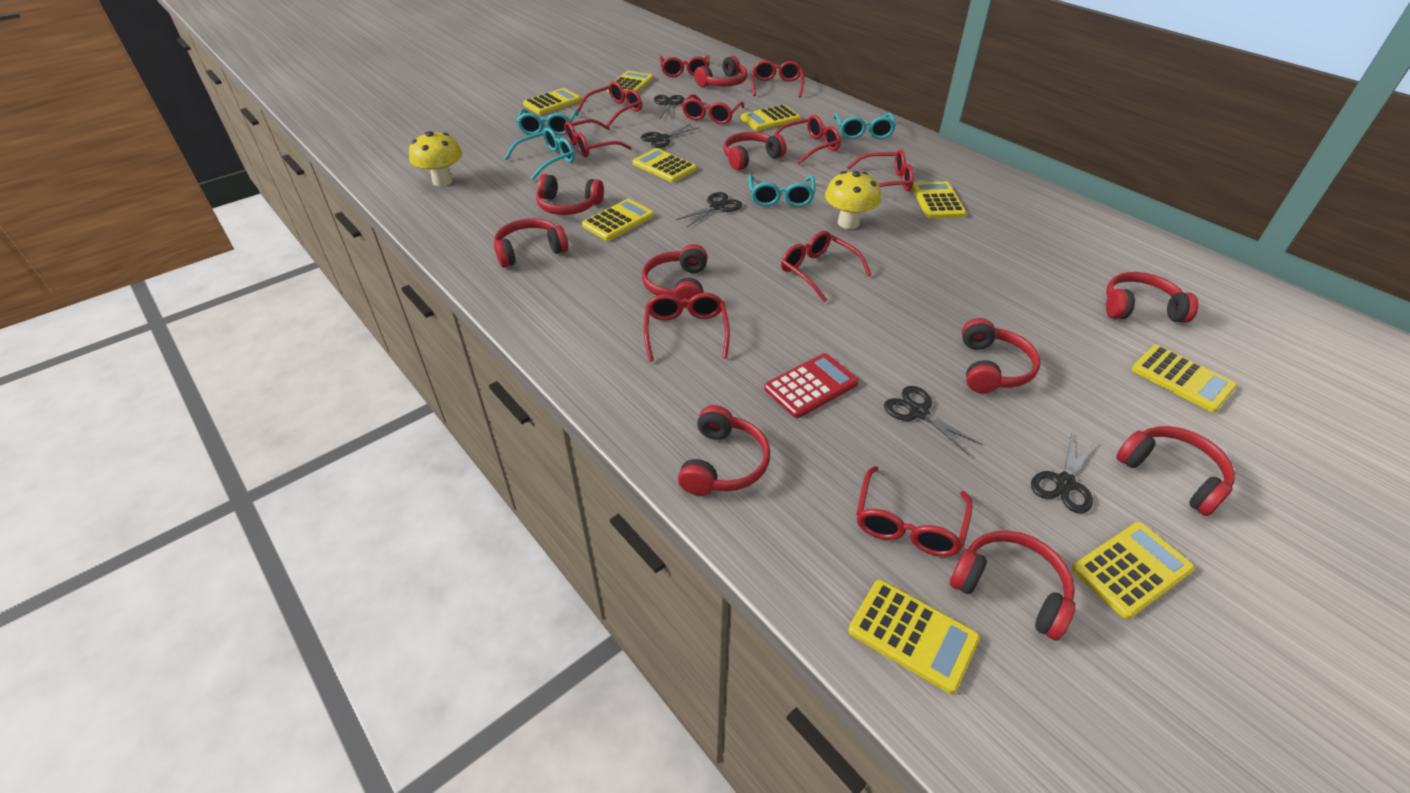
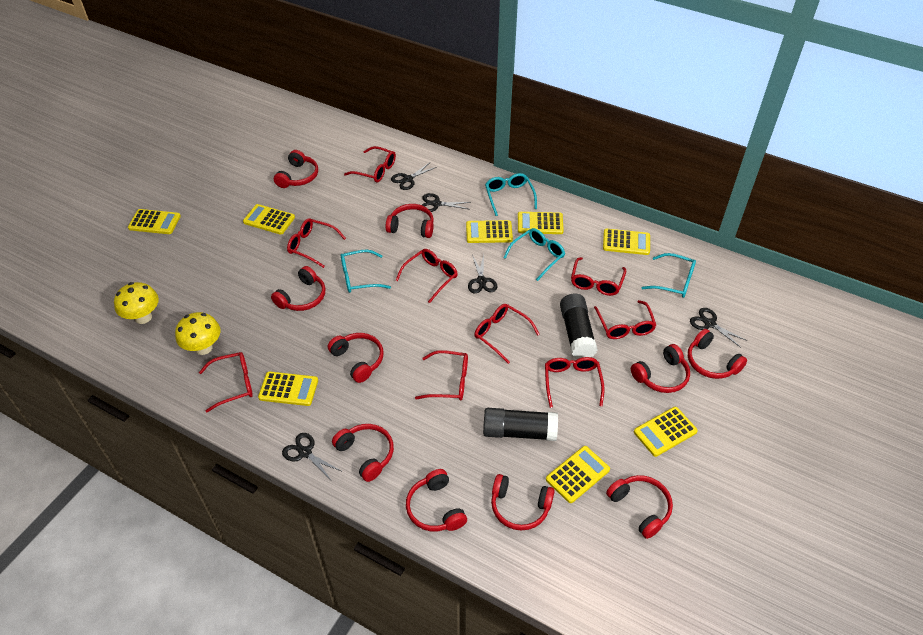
black glue stick: 0 -> 2
red calculator: 1 -> 0
red glasses: 10 -> 9
yellow calculator: 9 -> 8

